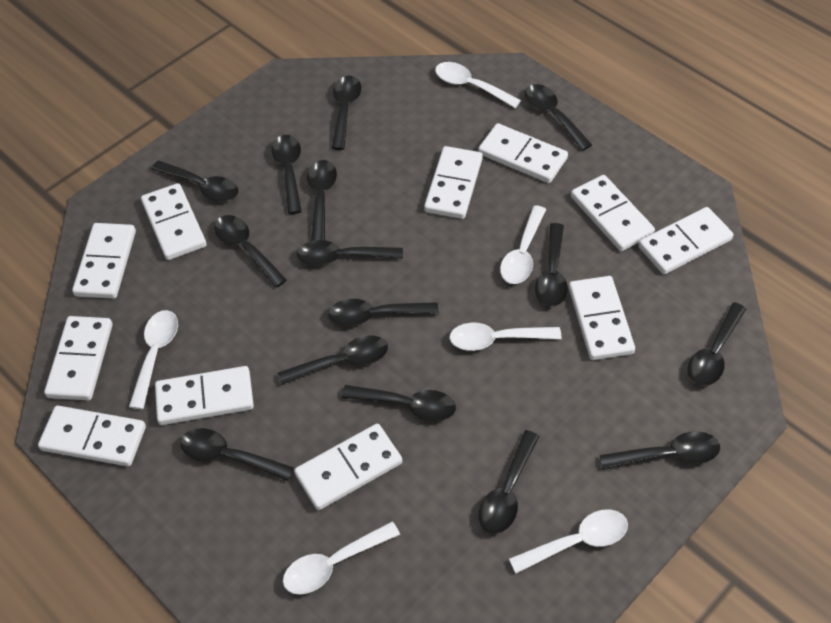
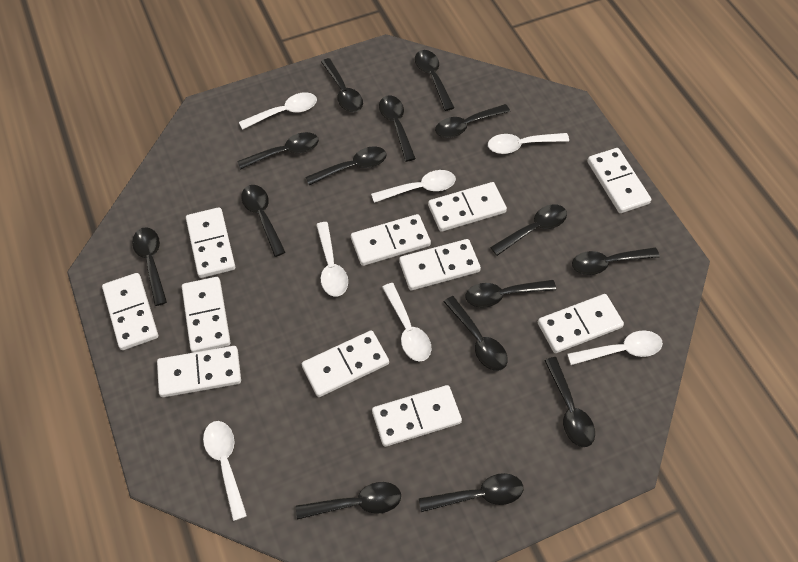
white spoon: 6 -> 7

